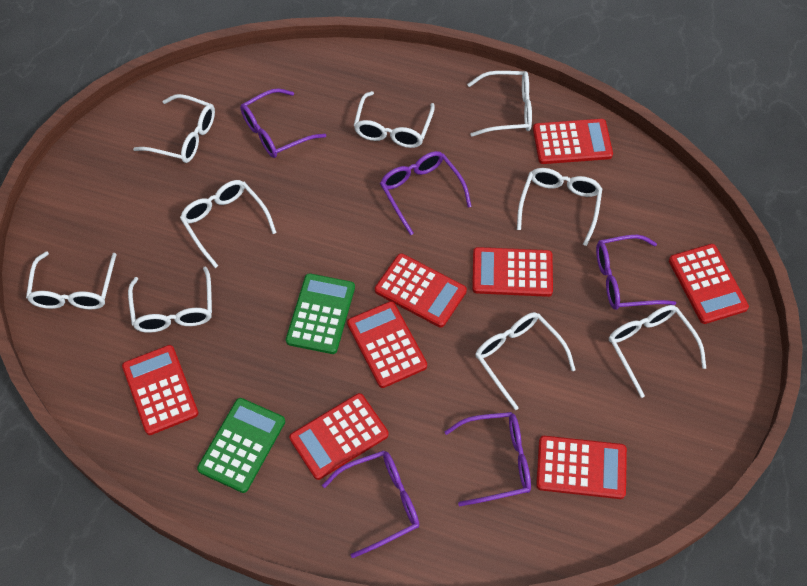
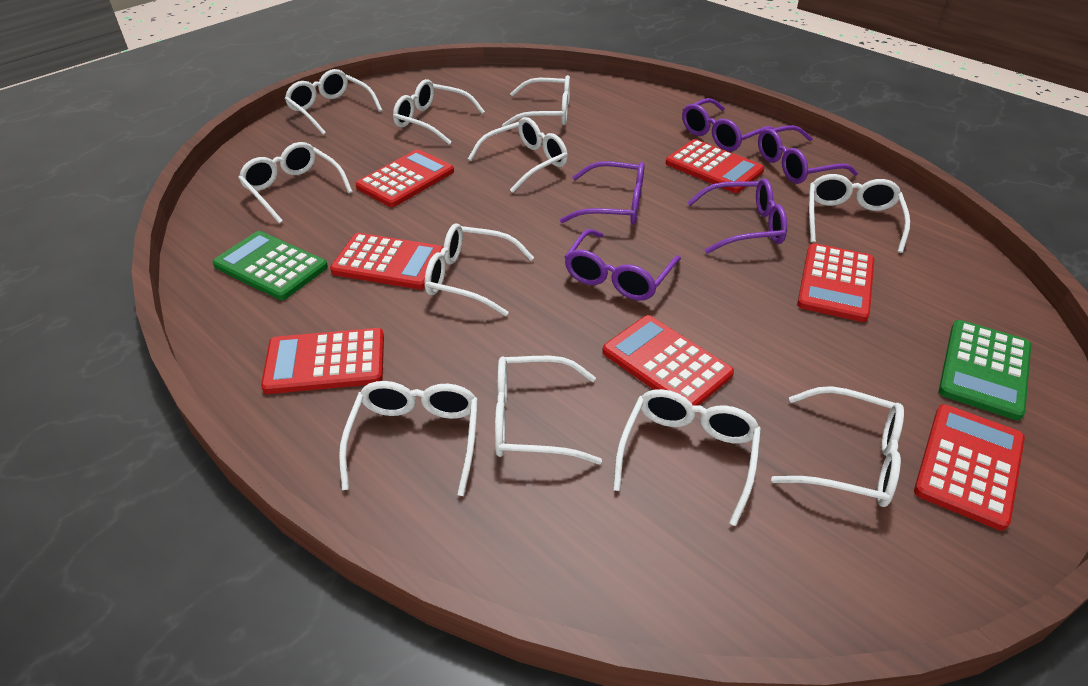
red calculator: 8 -> 7
white glasses: 9 -> 11

